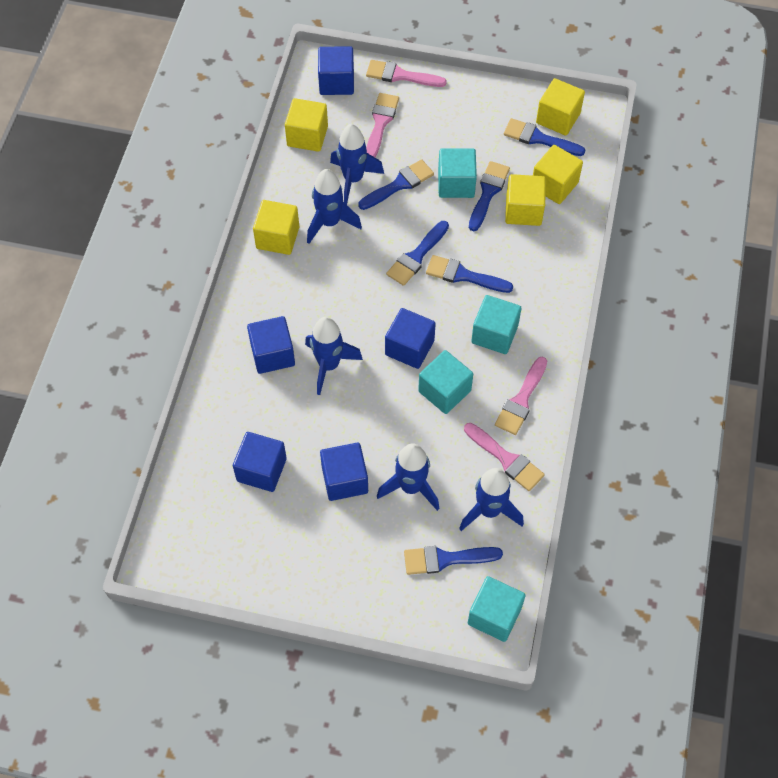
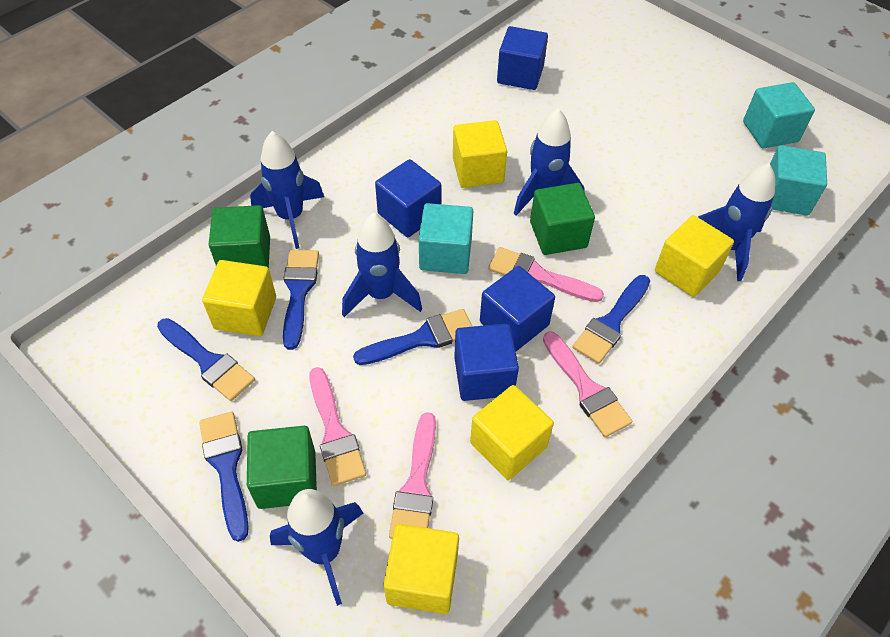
blue brush: 6 -> 5
blue cube: 5 -> 4
green cube: 0 -> 3
turquoise cube: 4 -> 3

